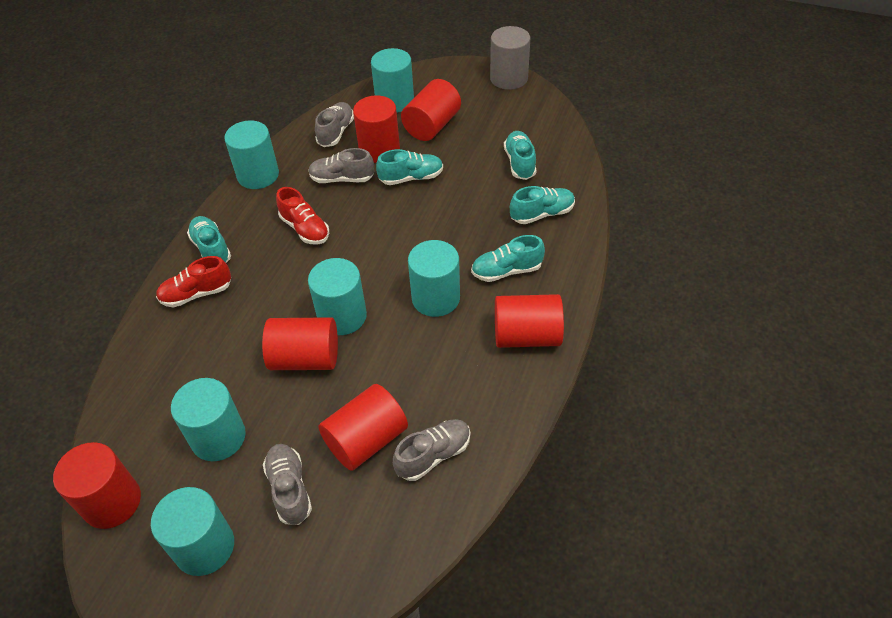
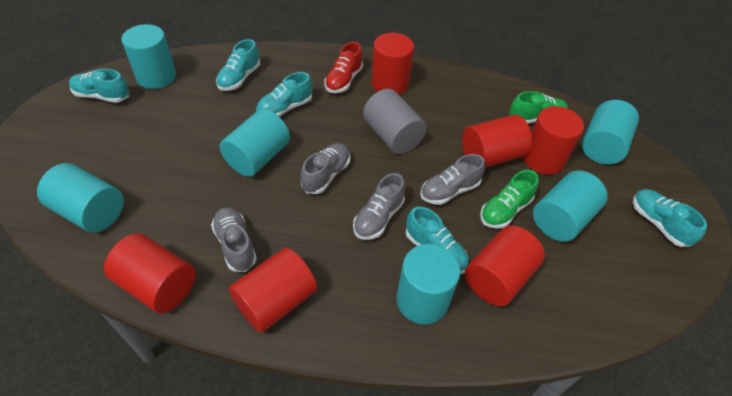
green shoe: 0 -> 2
red shoe: 2 -> 1

